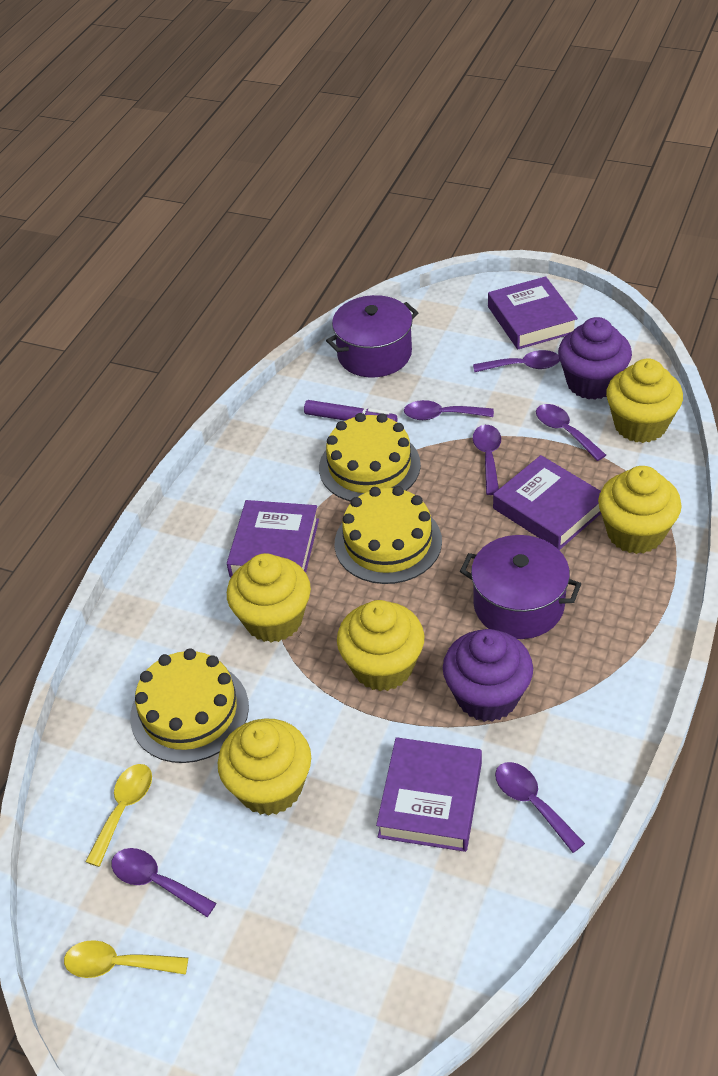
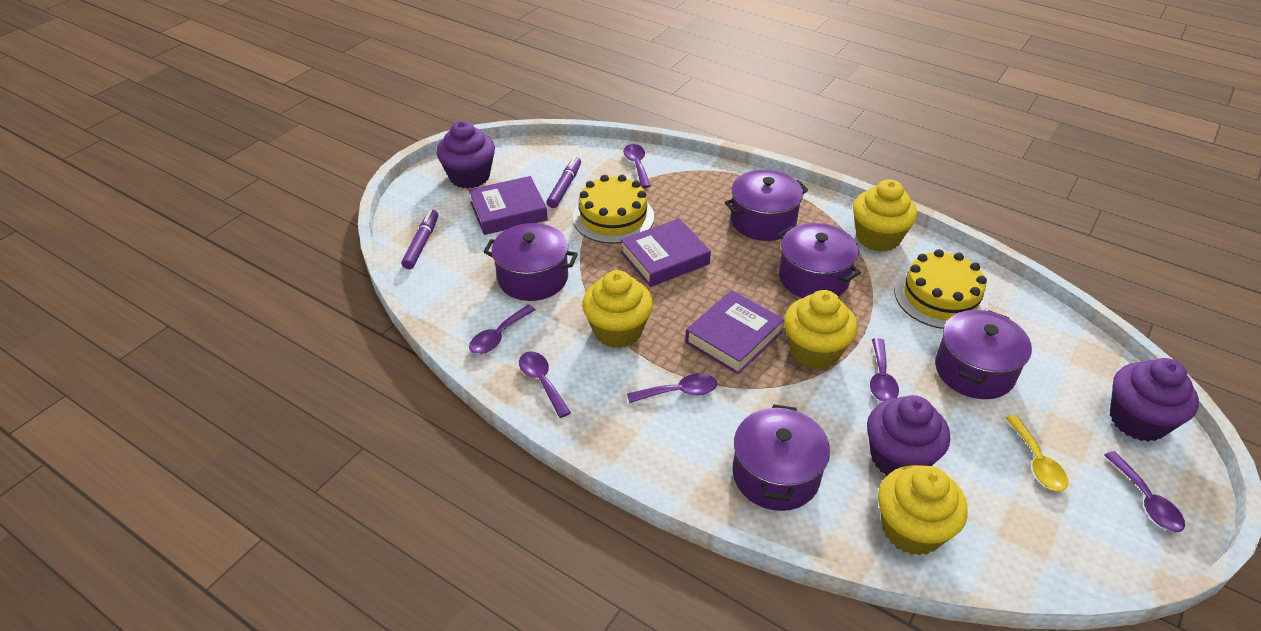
purple book: 4 -> 3
purple cupcake: 2 -> 3
purple marker: 1 -> 2
purple pot: 2 -> 5
yellow cake: 3 -> 2
yellow cupcake: 5 -> 4
yellow spoon: 2 -> 1

